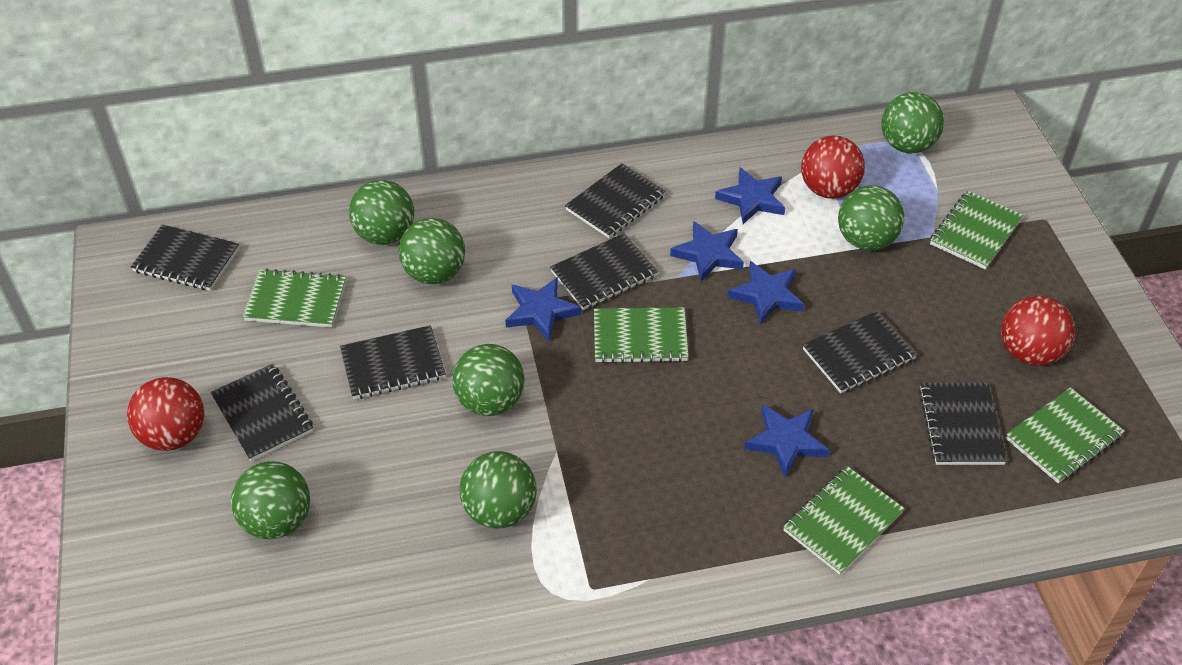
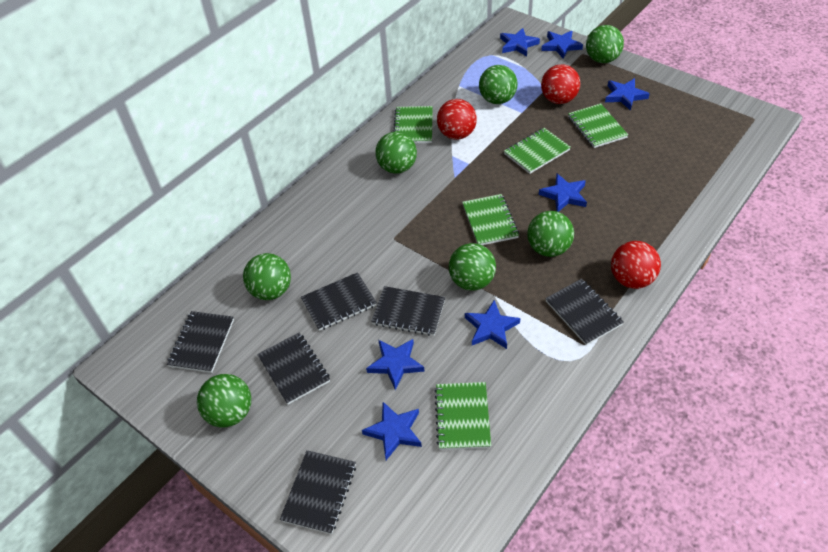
black notebook: 7 -> 6
blue star: 5 -> 7

